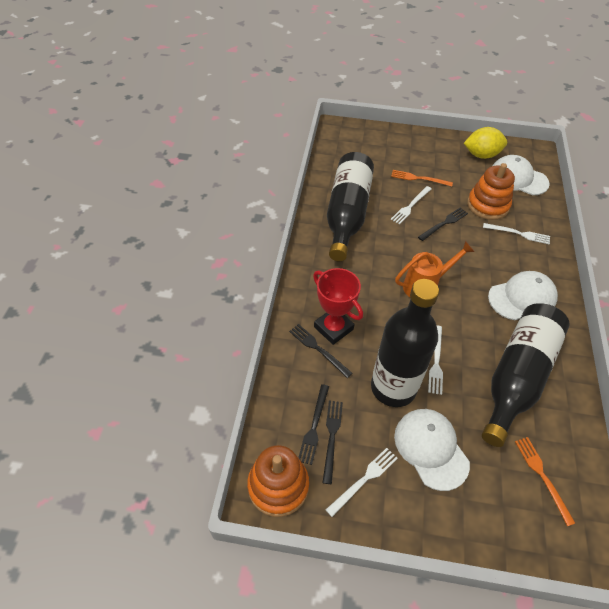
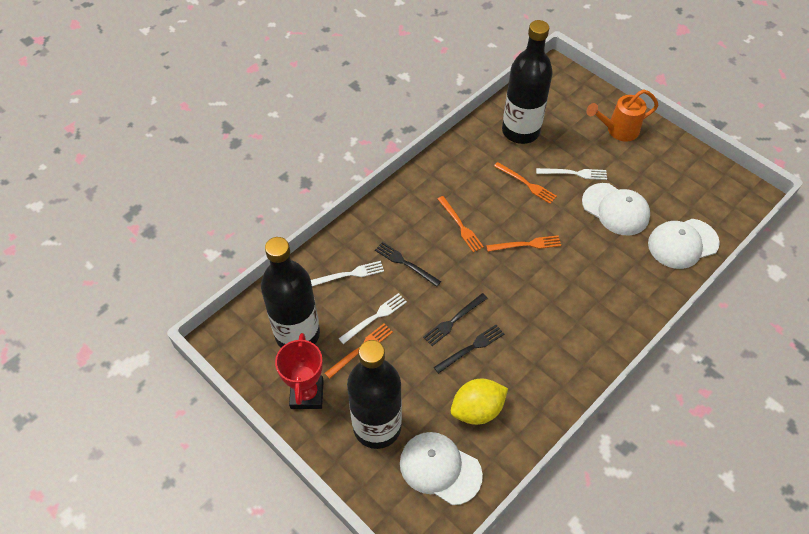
black fork: 4 -> 3
orange fork: 2 -> 4
orange stacking toy: 2 -> 0
white fork: 4 -> 3

